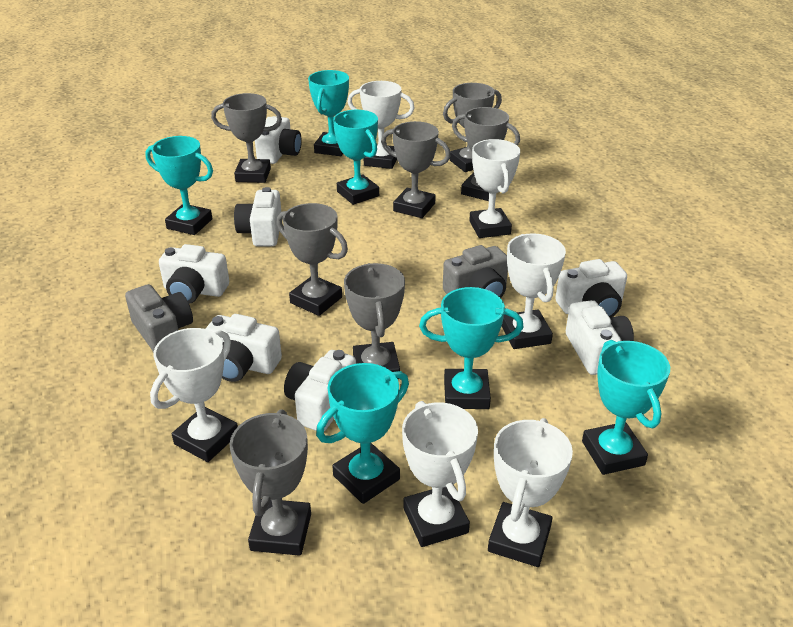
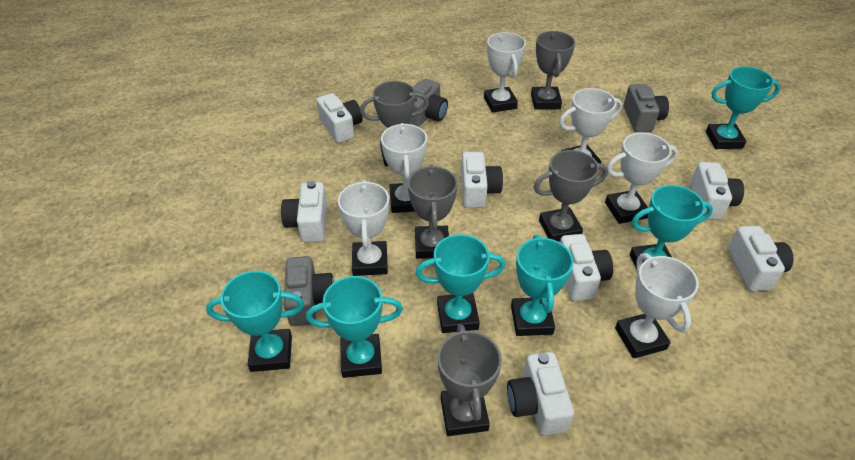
grey camera: 2 -> 3
grey trophy: 7 -> 5

